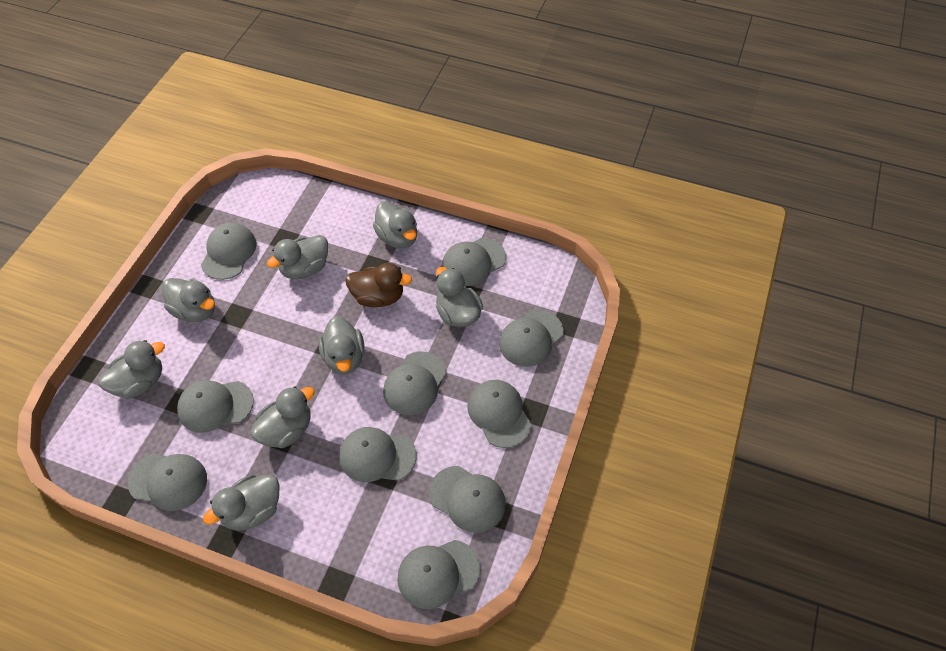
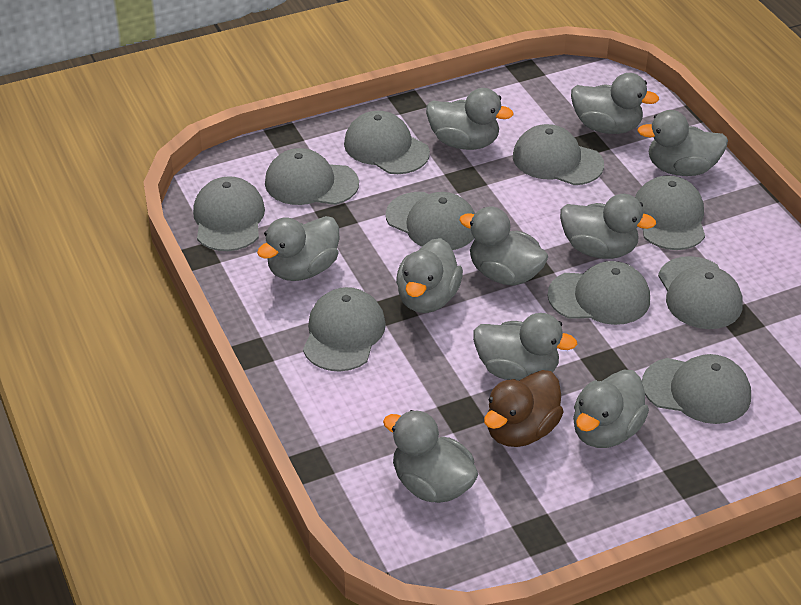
grey duck: 8 -> 10

